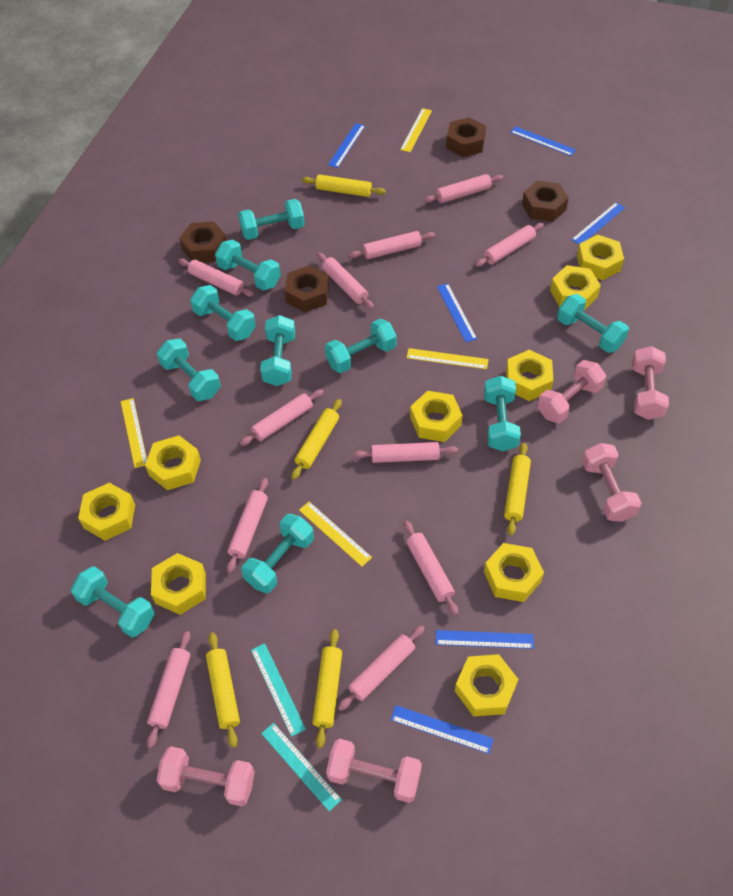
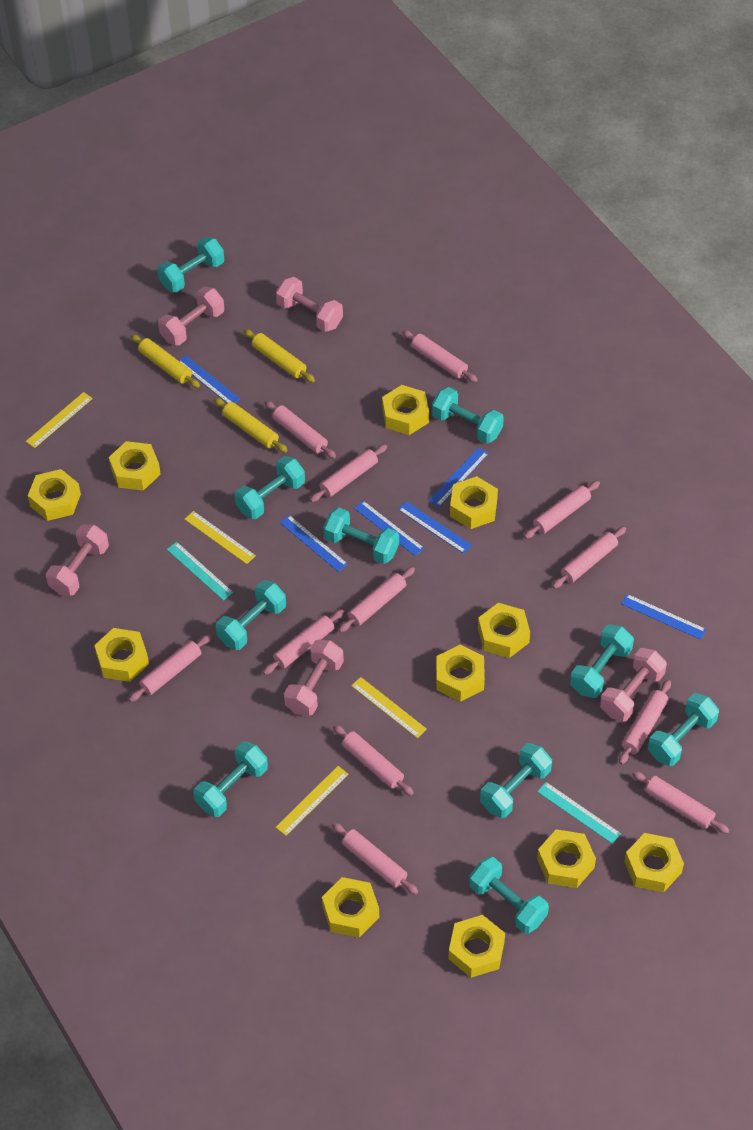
brown nut: 4 -> 0
pink rolling pin: 11 -> 12
yellow nut: 9 -> 11
yellow rolling pin: 5 -> 3

